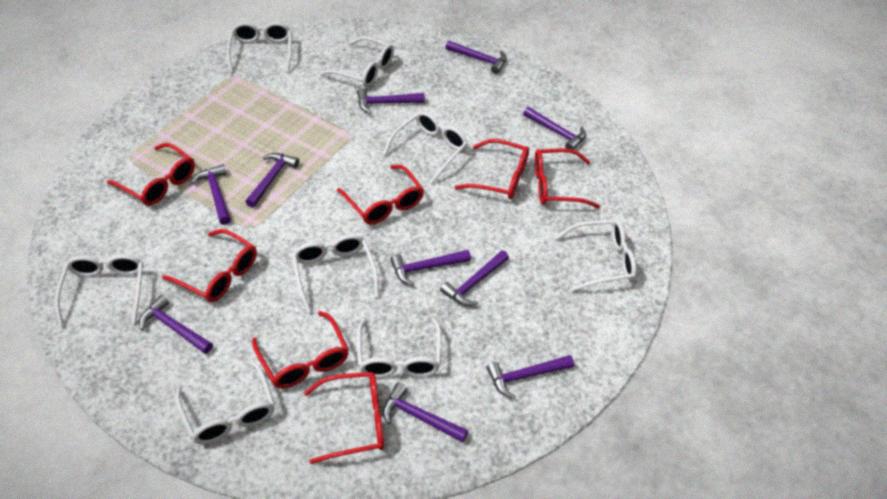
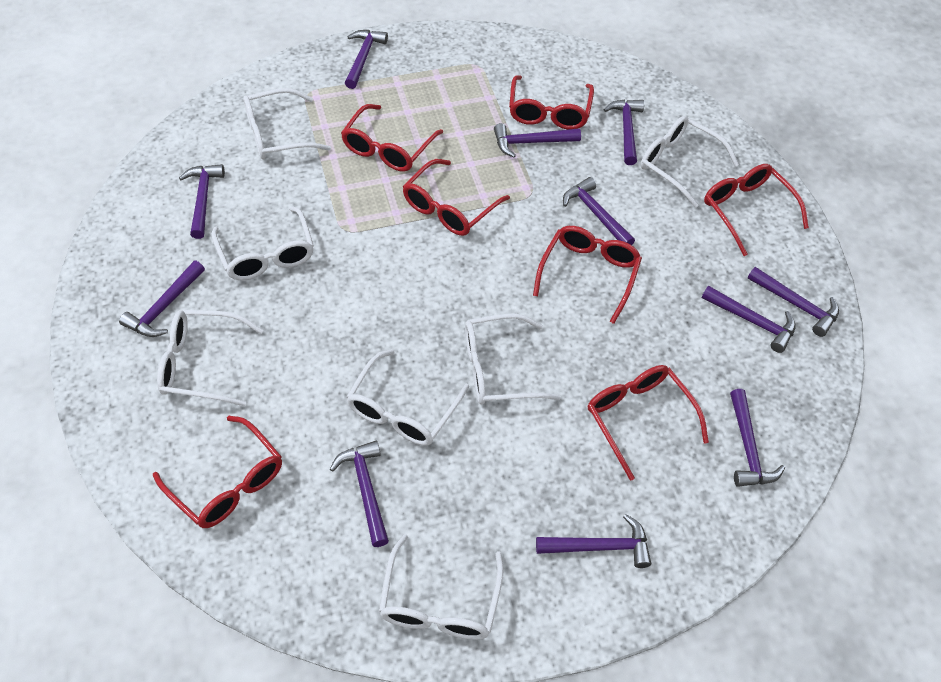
purple hammer: 10 -> 11
white glasses: 8 -> 7

